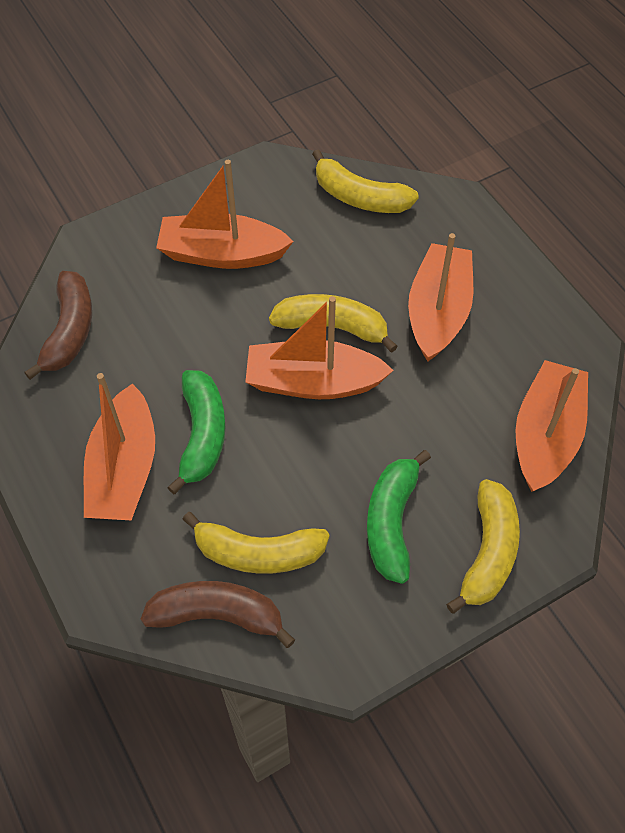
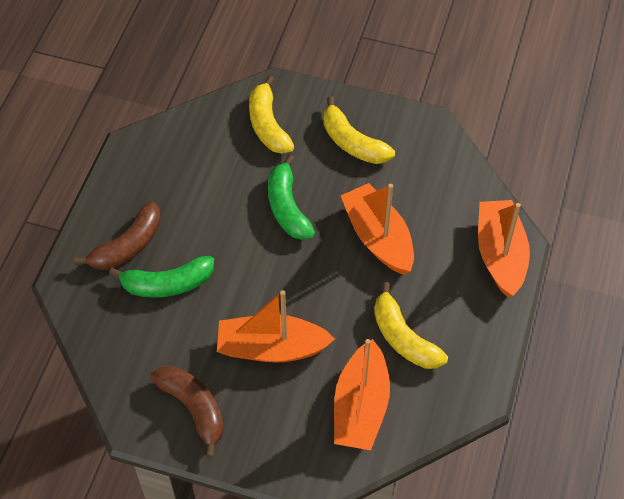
orange boat: 5 -> 4
yellow banana: 4 -> 3

